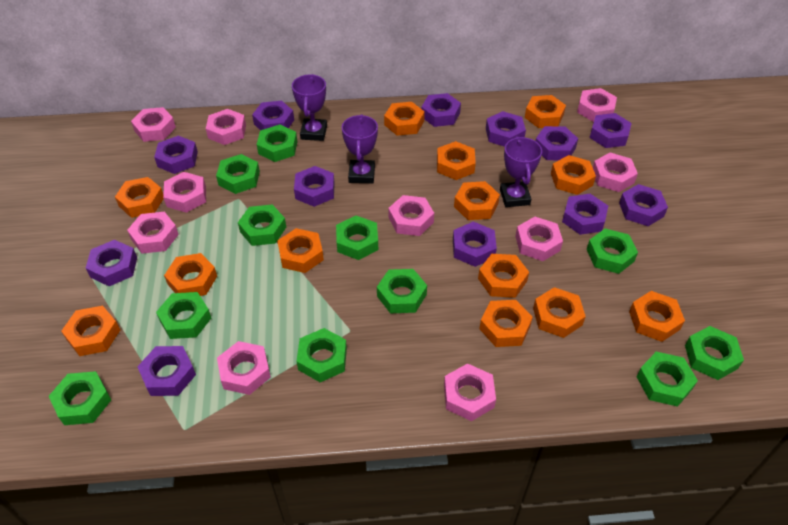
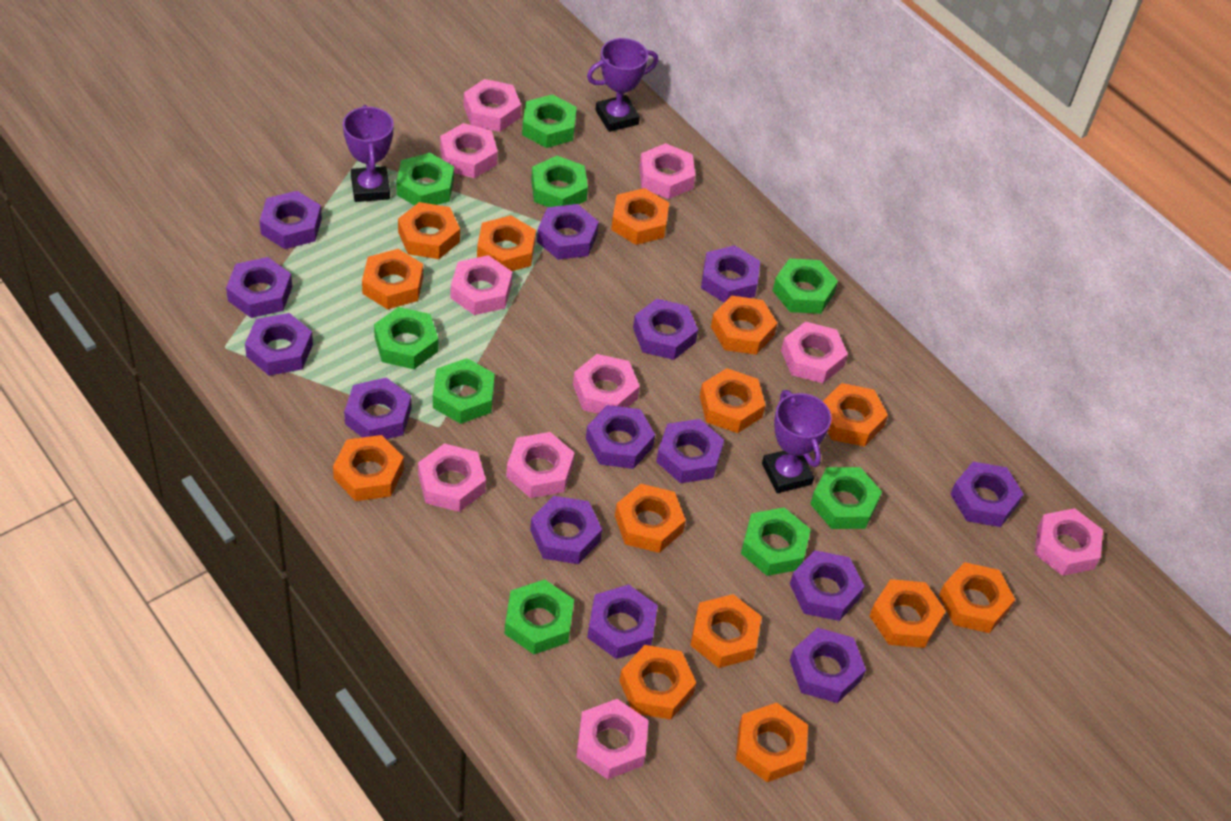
green nut: 11 -> 9
orange nut: 13 -> 14
purple nut: 12 -> 14

